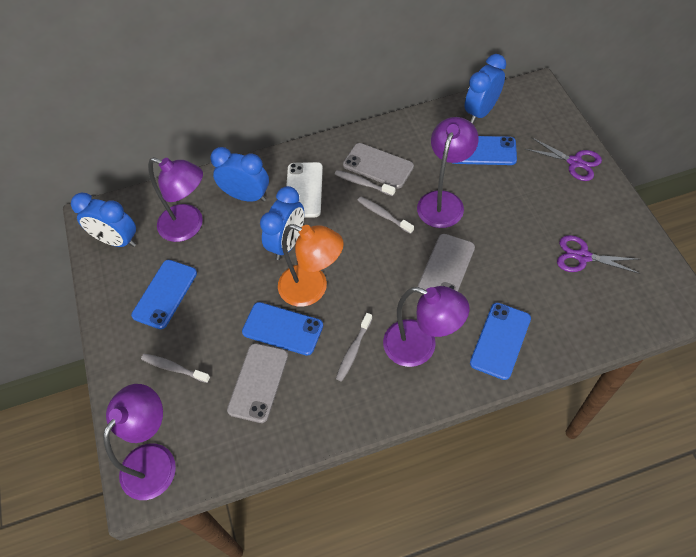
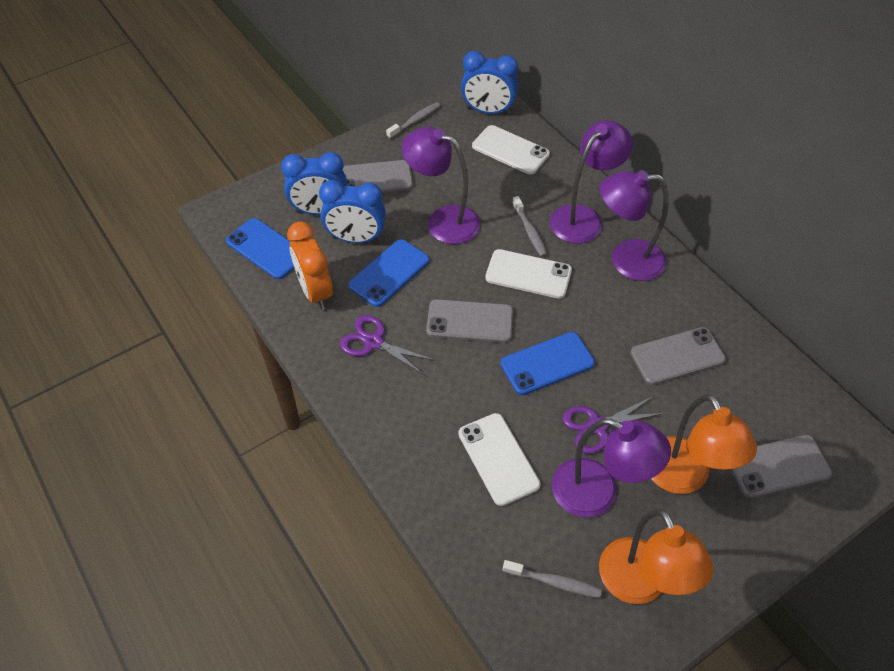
blue clock: 4 -> 3
blue phone: 4 -> 3
grey phone: 3 -> 4
grey toothbrush: 4 -> 3
orange clock: 0 -> 1
orange lamp: 1 -> 2
white phone: 1 -> 3

